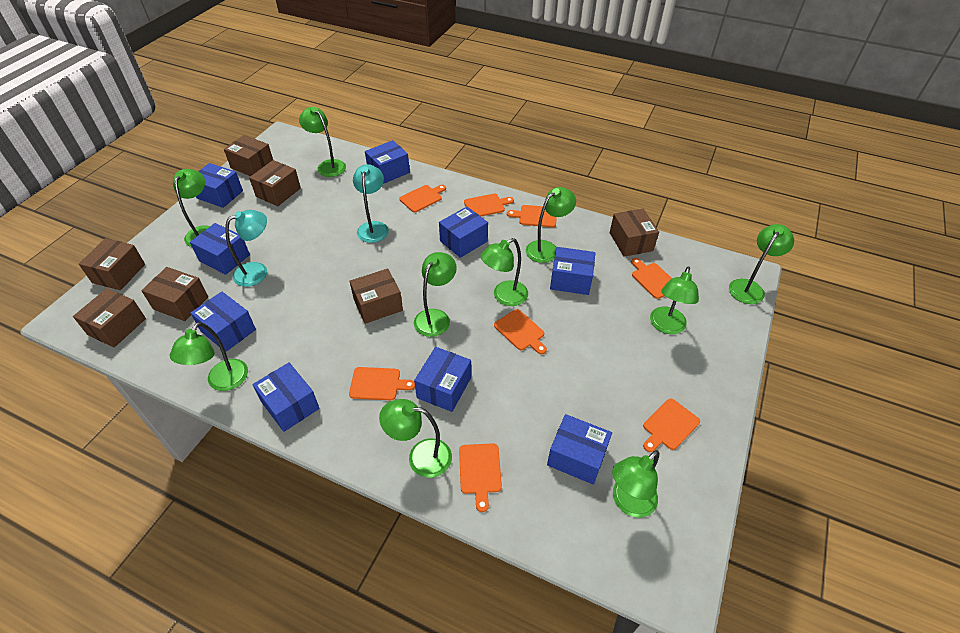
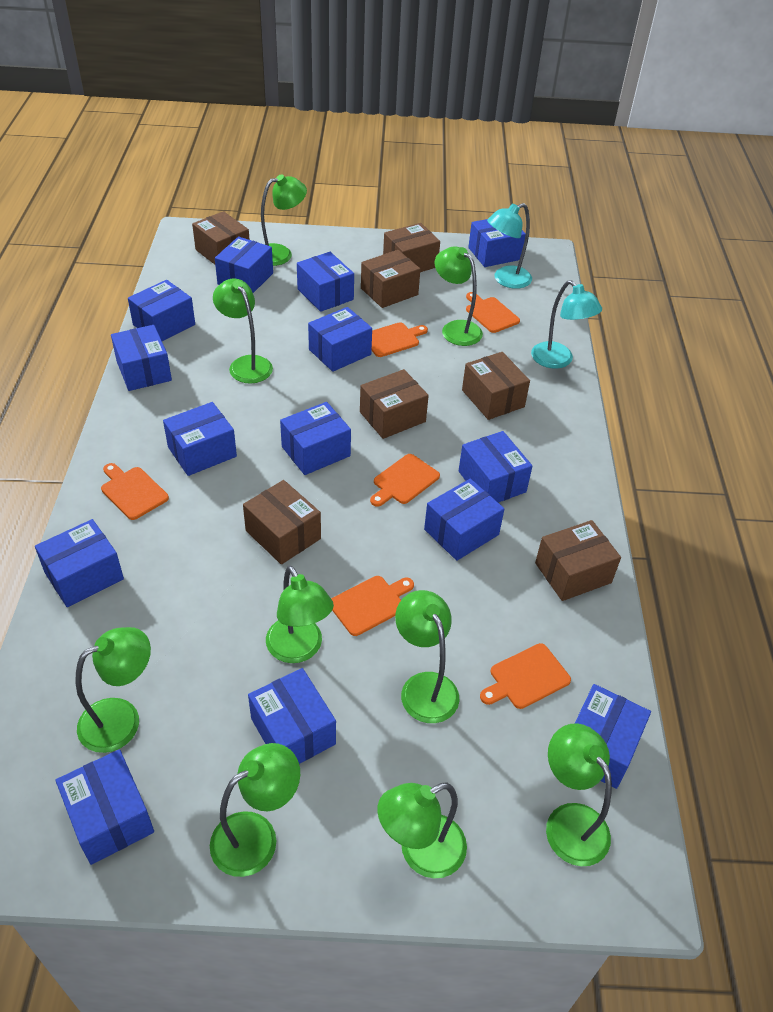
blue box: 9 -> 14
green lamp: 10 -> 9
orange cutting board: 8 -> 6

